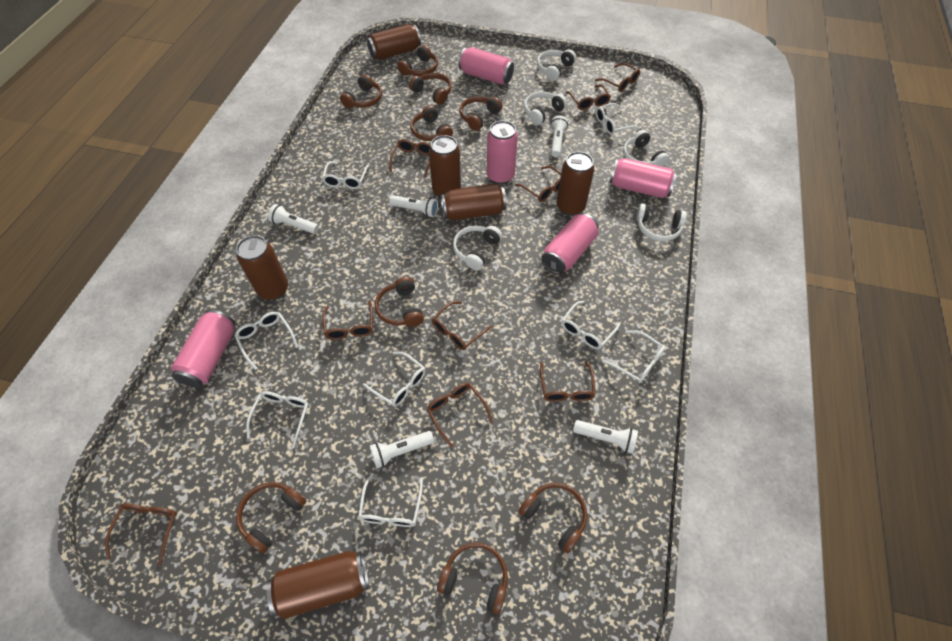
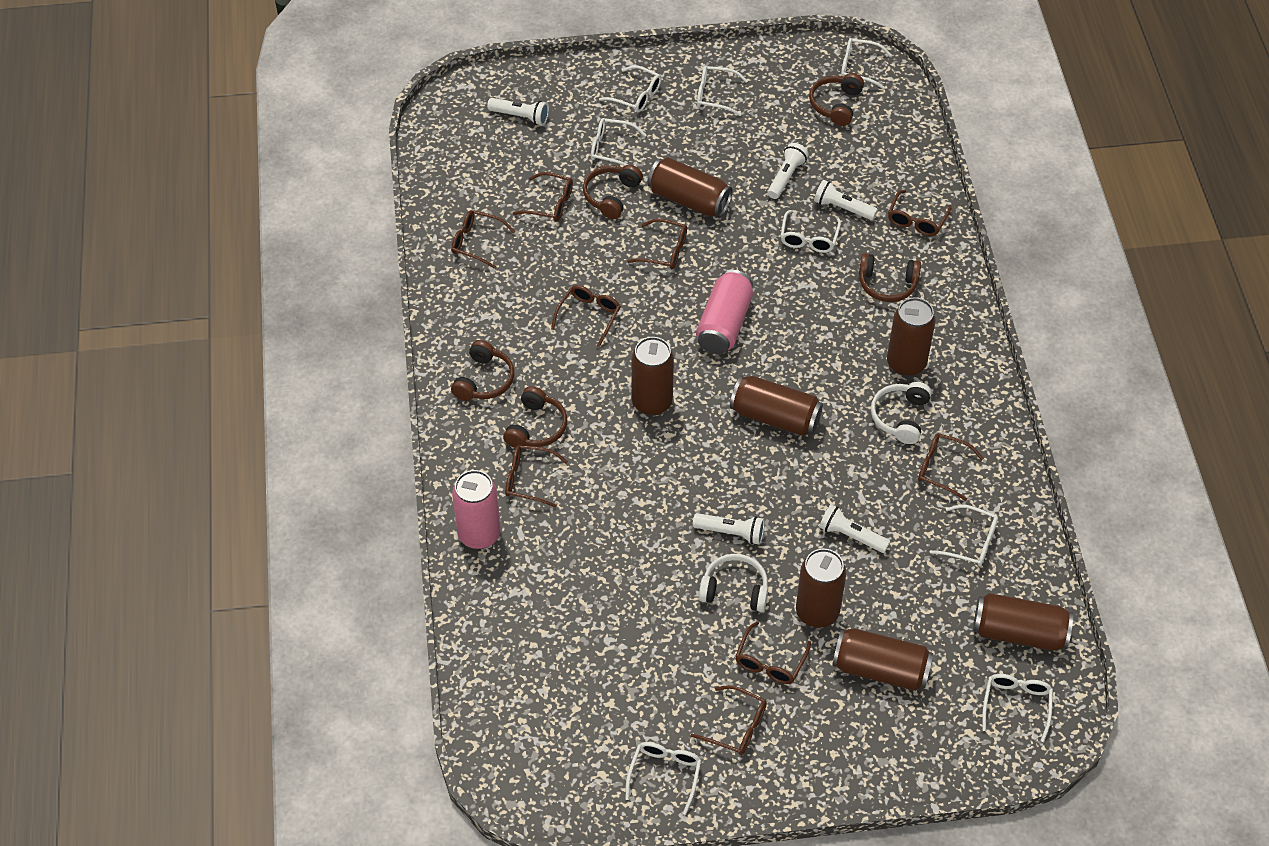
brown can: 6 -> 7
brown headphones: 9 -> 5
pink can: 5 -> 2
white headphones: 5 -> 2

